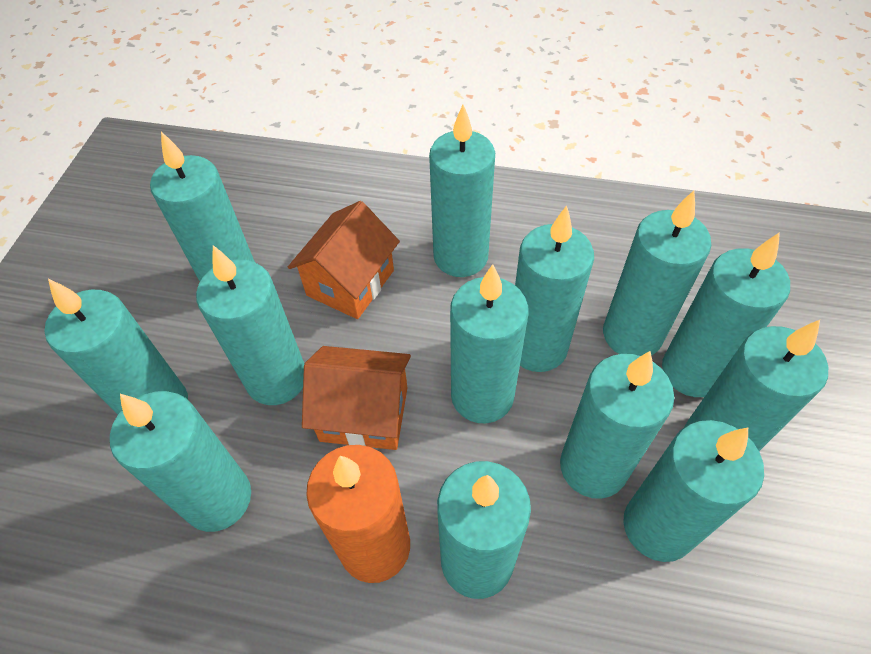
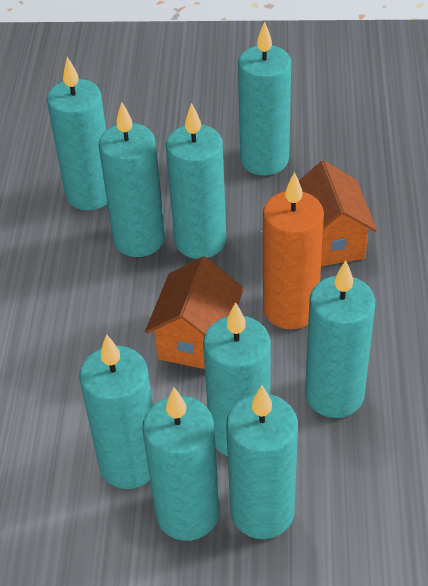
turquoise candle: 13 -> 9

